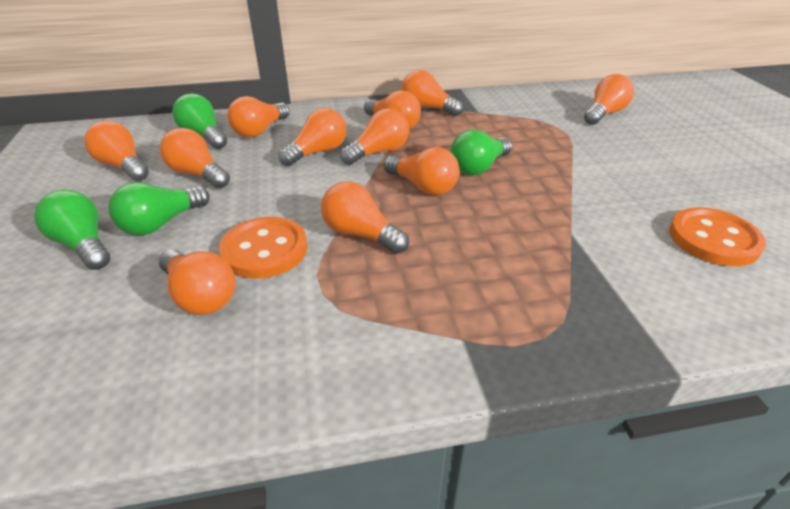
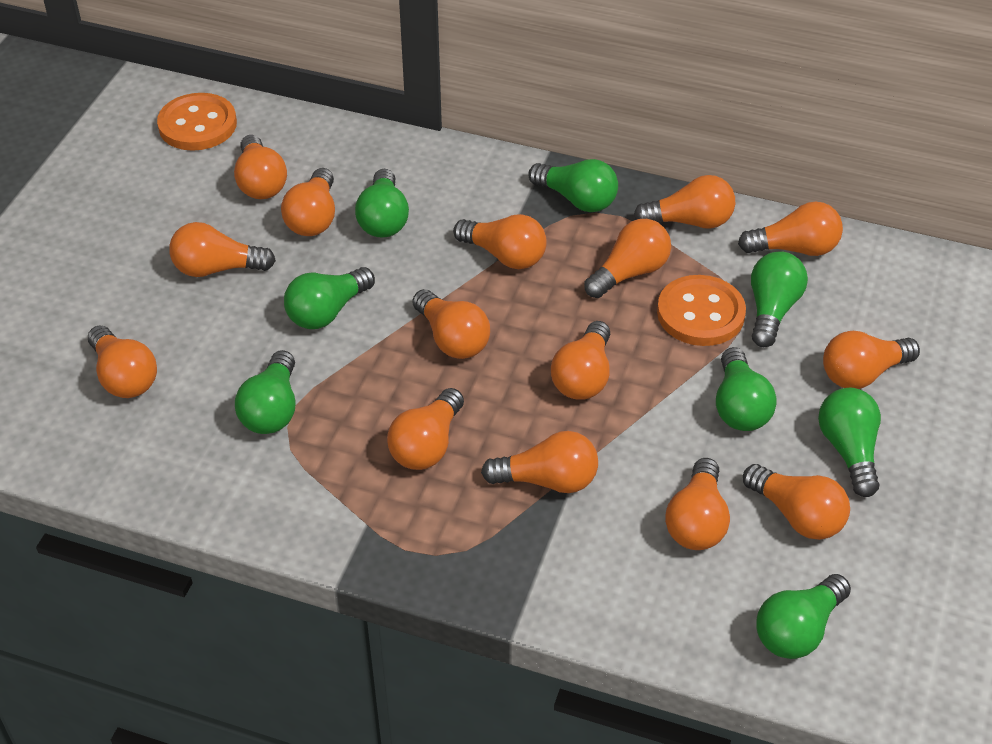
green light bulb: 4 -> 8
orange light bulb: 11 -> 15

